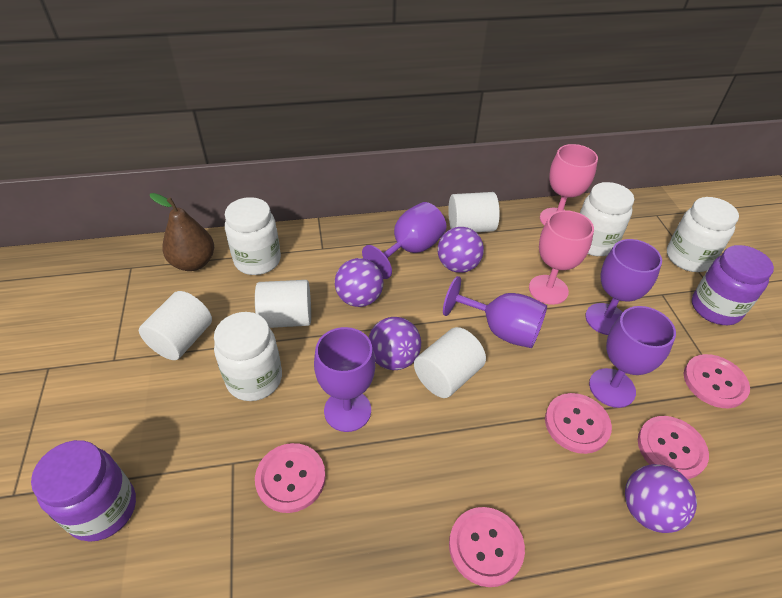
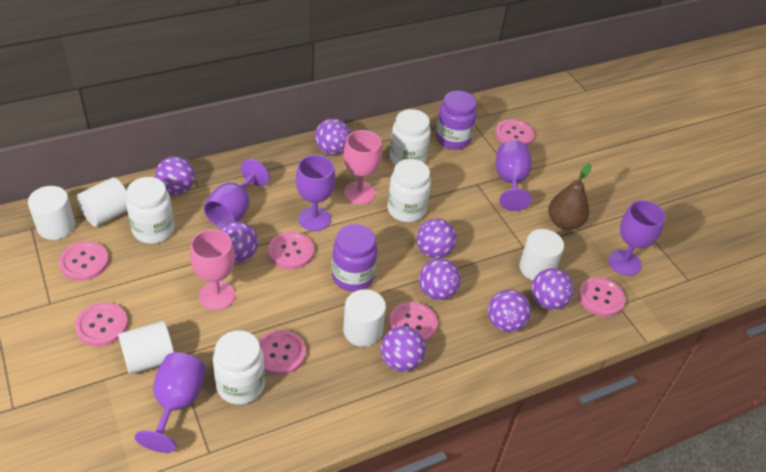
pink button: 5 -> 7
purple ball: 4 -> 8
white cylinder: 4 -> 5

